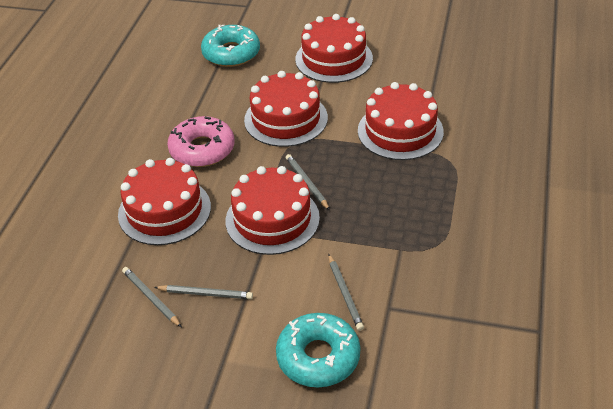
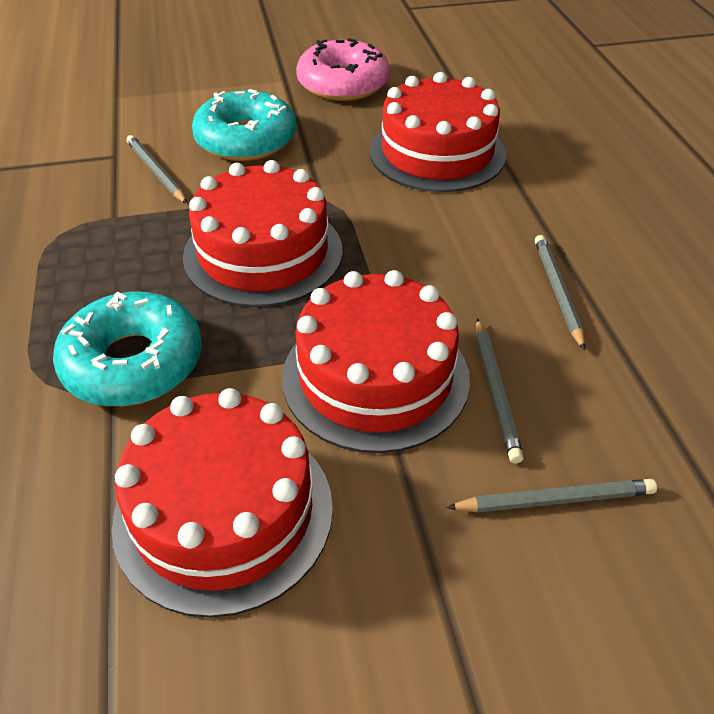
red cake: 5 -> 4

